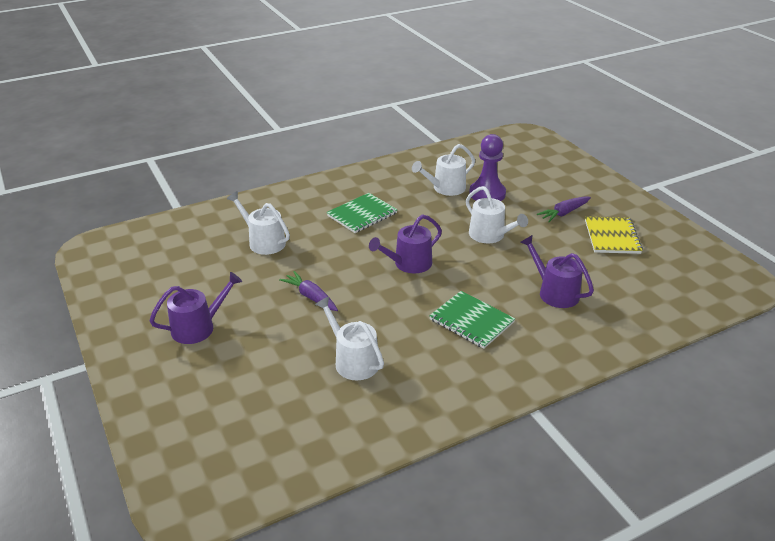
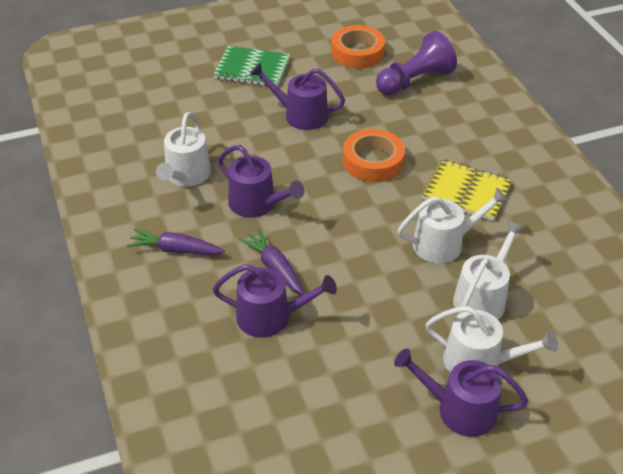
green notebook: 2 -> 1
orange tape: 0 -> 2
purple watering can: 3 -> 4

